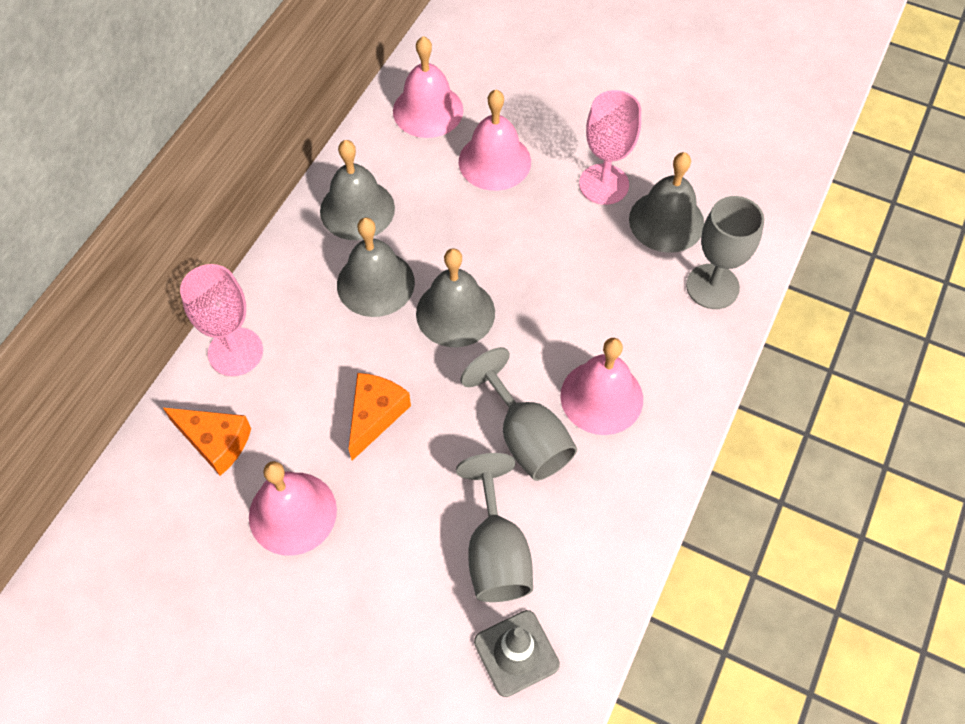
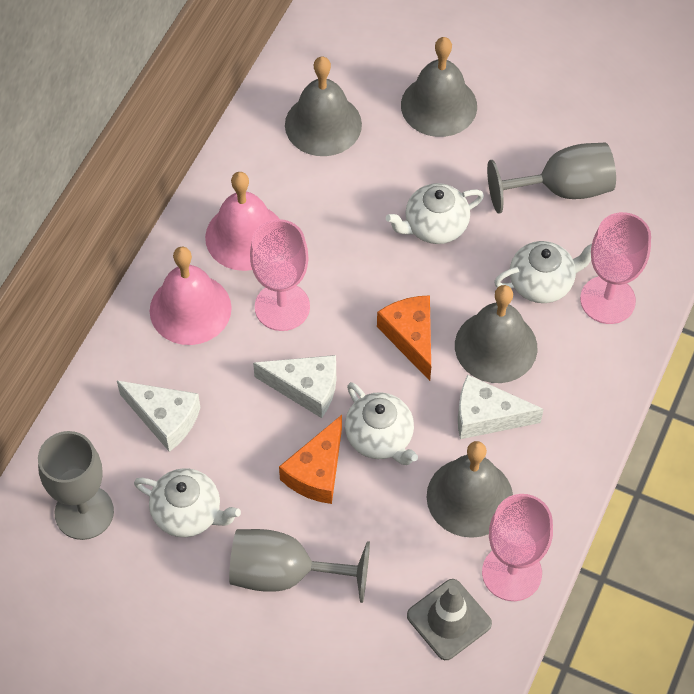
pink bell: 4 -> 2
pink goblet: 2 -> 3
white cheese: 0 -> 3
white teapot: 0 -> 4

